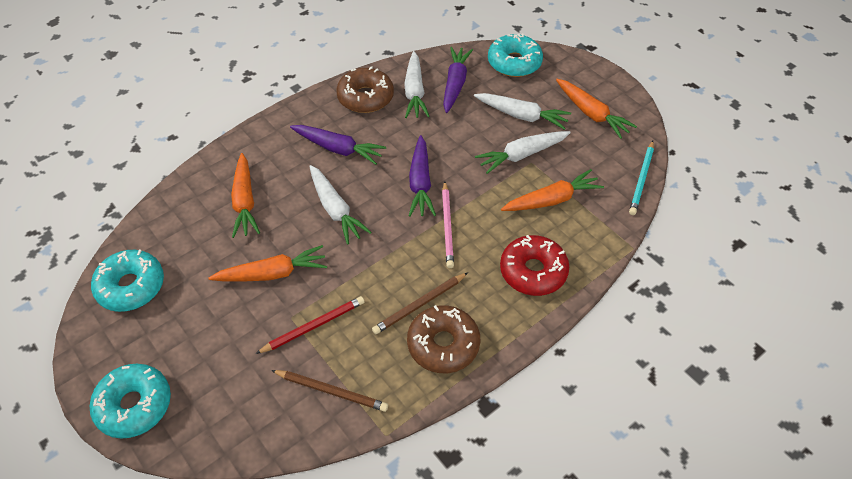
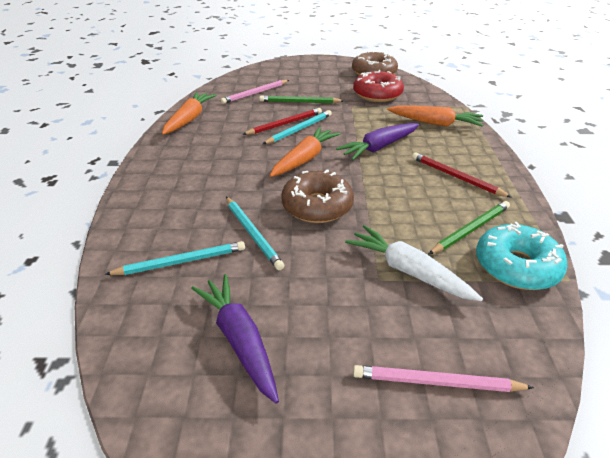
brown pencil: 2 -> 0
green pencil: 0 -> 2
orange carrot: 4 -> 3
pink pencil: 1 -> 2
purple carrot: 3 -> 2
red pencil: 1 -> 2
turquoise donut: 3 -> 1
turquoise pencil: 1 -> 3
white carrot: 4 -> 1

